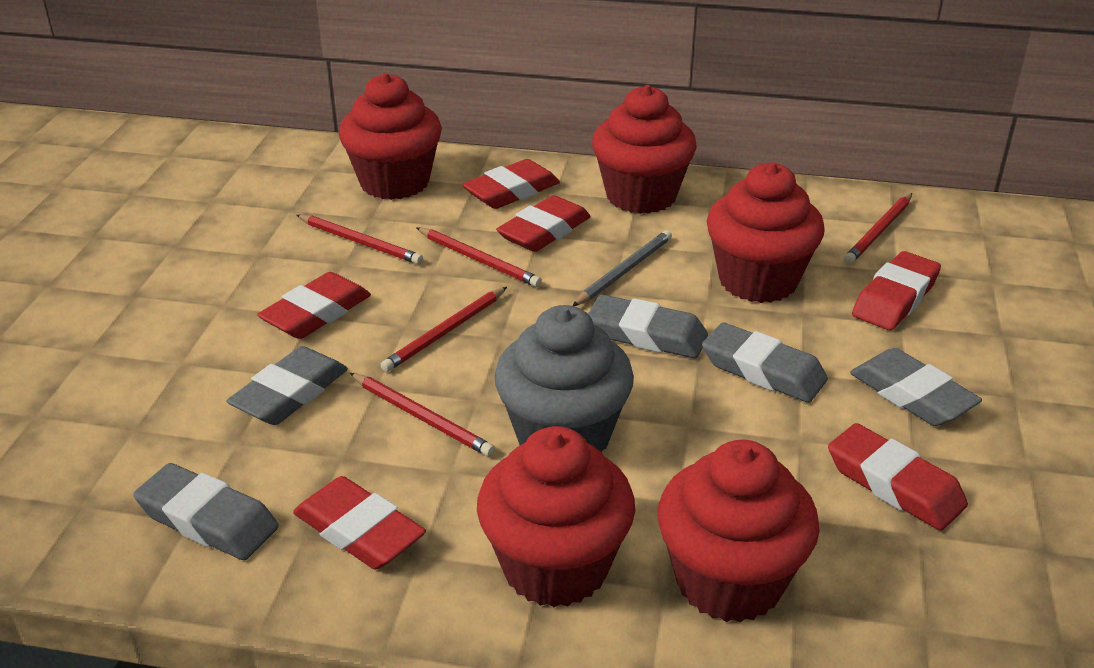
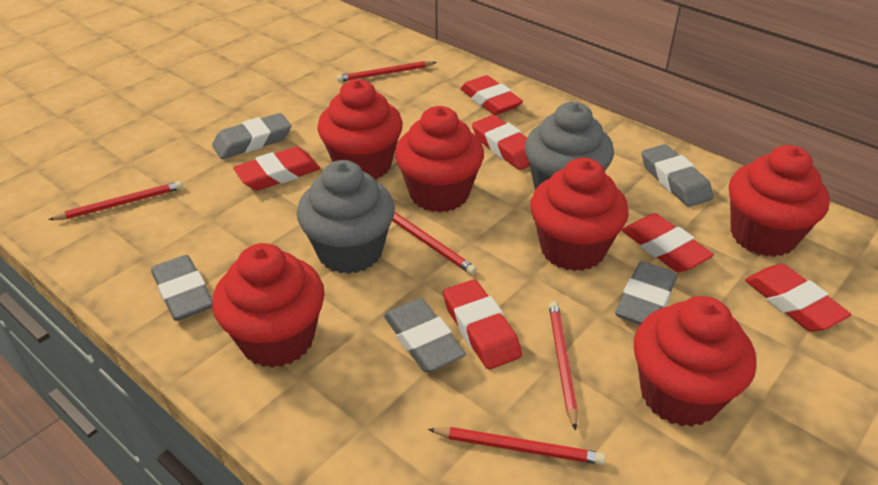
grey cupcake: 1 -> 2
grey pencil: 1 -> 0
red cupcake: 5 -> 6

